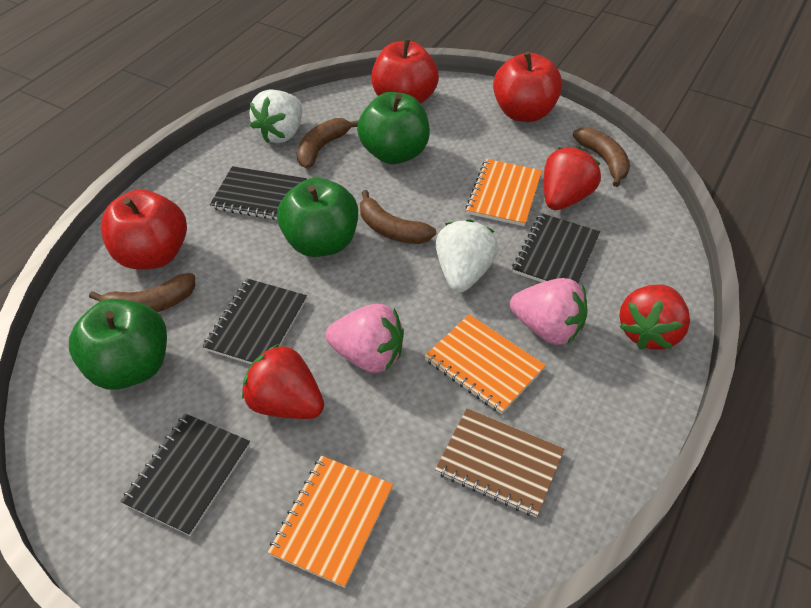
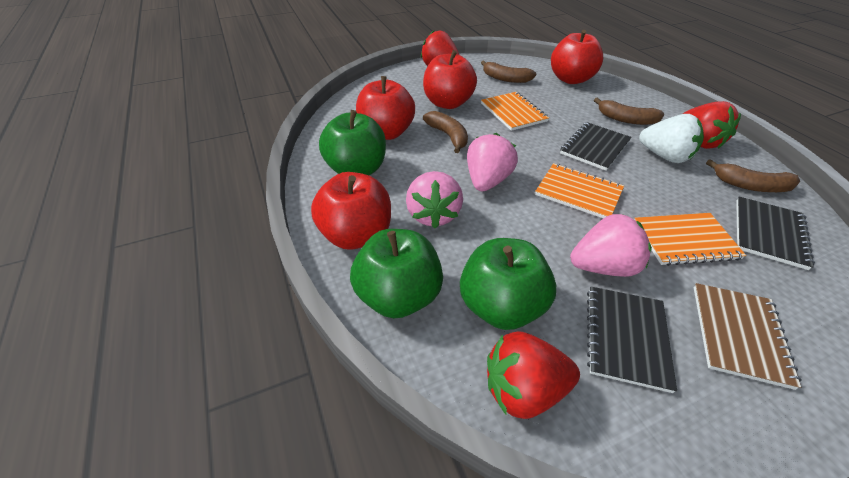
black notebook: 4 -> 3
pink strawberry: 2 -> 3
red apple: 3 -> 4
white strawberry: 2 -> 1

